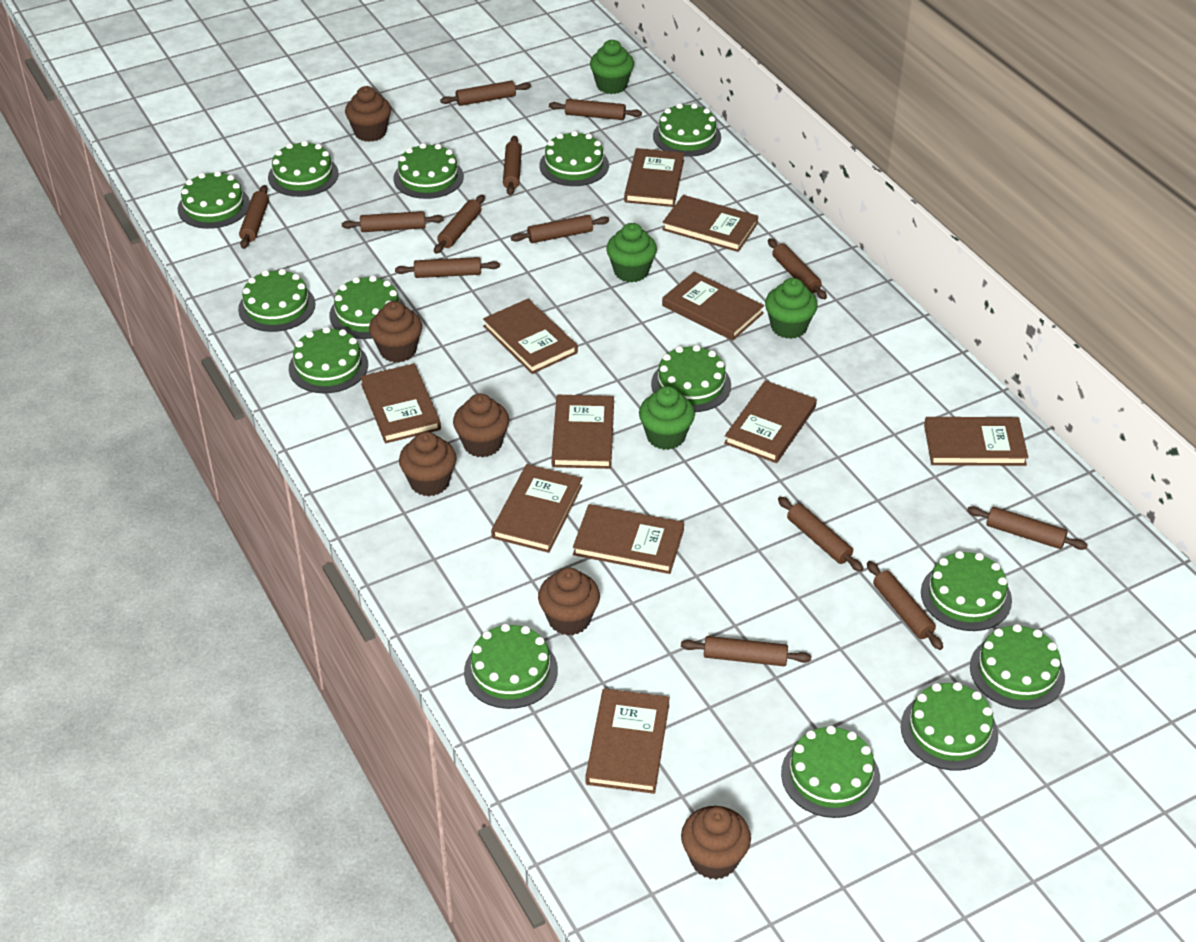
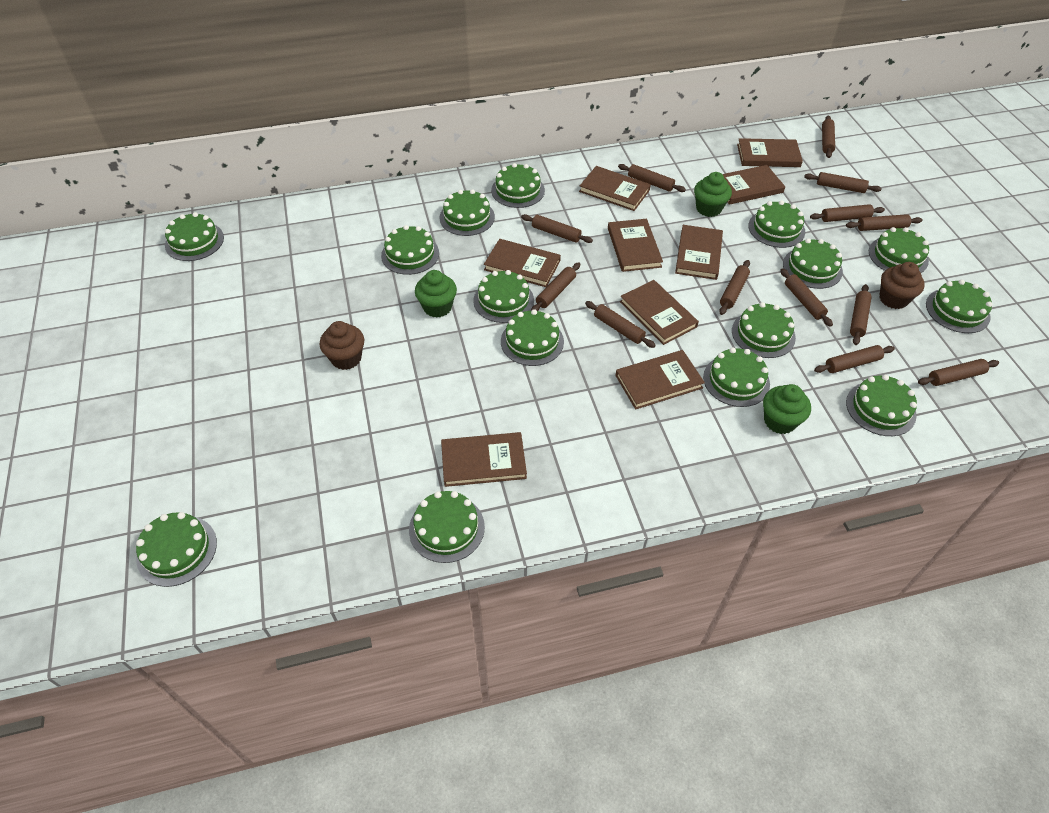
brown book: 11 -> 9
brown cupcake: 6 -> 2
green cake: 14 -> 15
green cupcake: 4 -> 3

